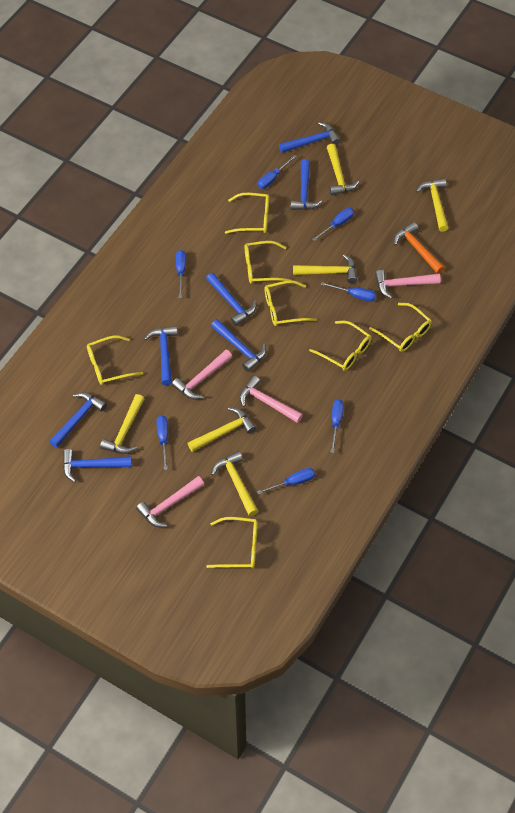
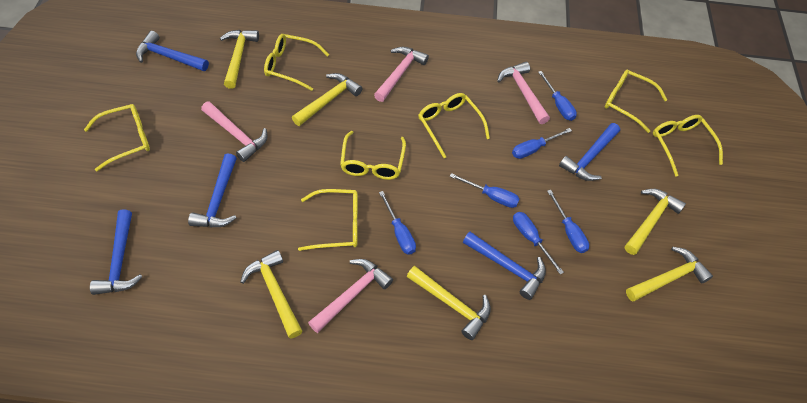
blue hammer: 7 -> 5
blue screwdriver: 7 -> 6
orange hammer: 1 -> 0

